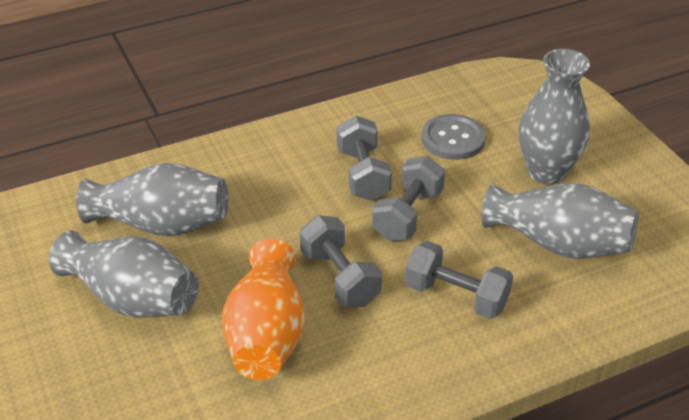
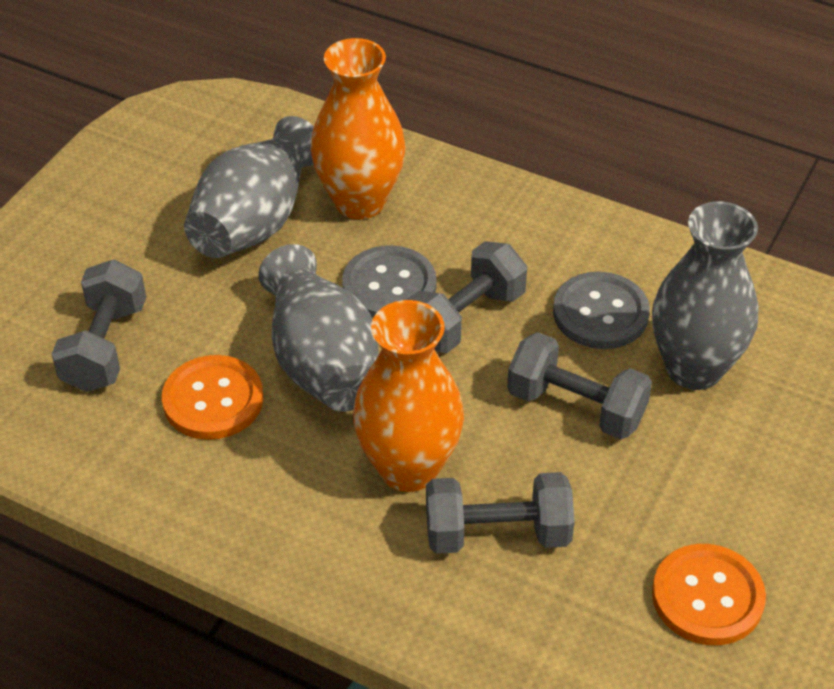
grey button: 1 -> 2
grey vase: 4 -> 3
orange button: 0 -> 2
orange vase: 1 -> 2

